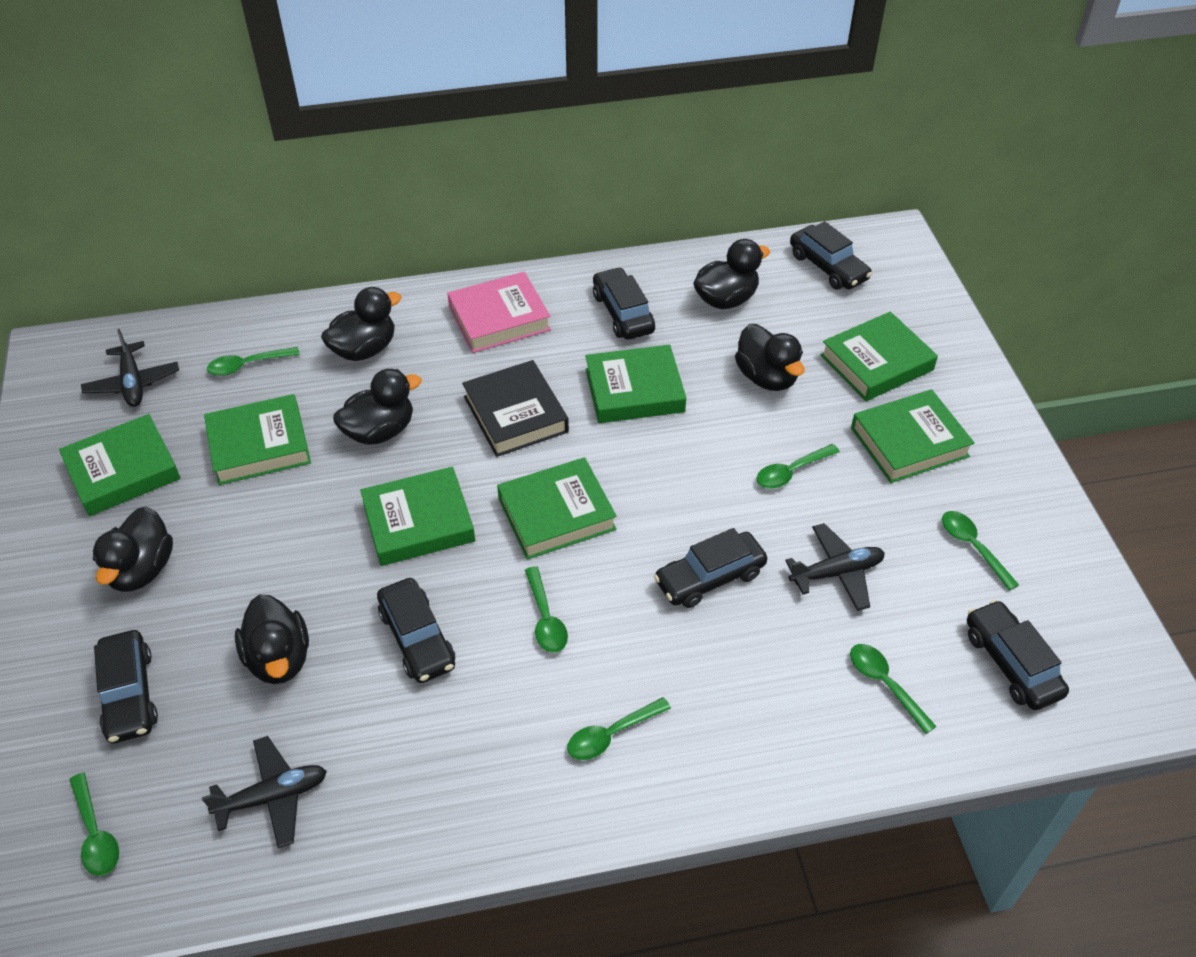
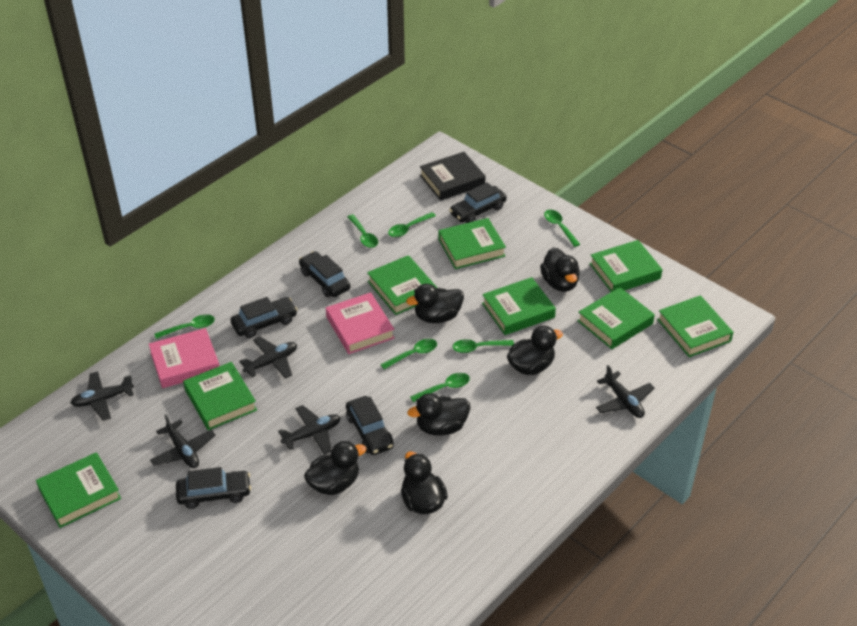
black car: 6 -> 5
black plane: 3 -> 5
green book: 7 -> 8
pink book: 1 -> 2

